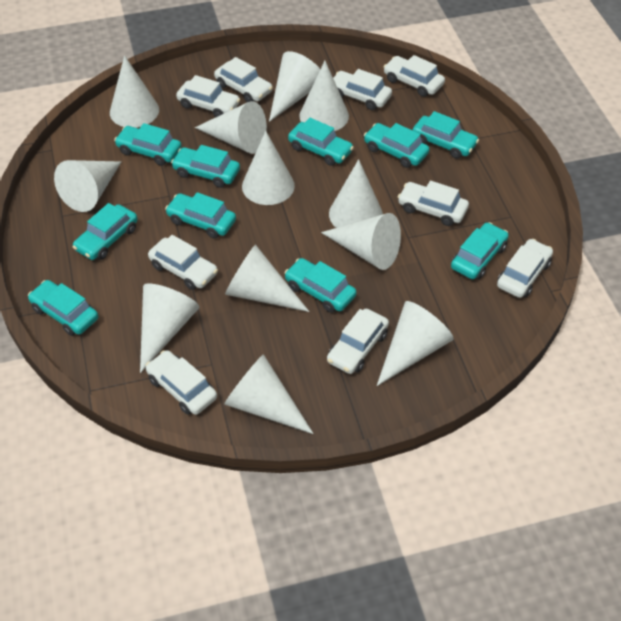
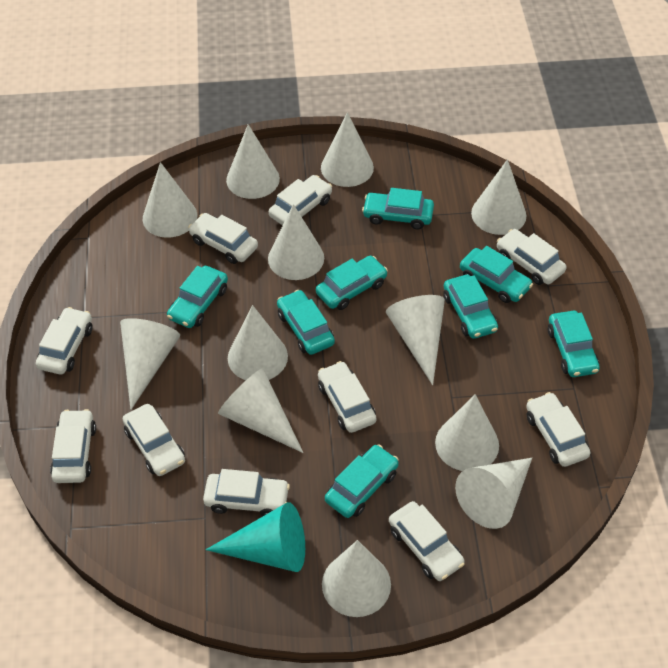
turquoise car: 10 -> 8
turquoise cone: 0 -> 1
white car: 9 -> 10

